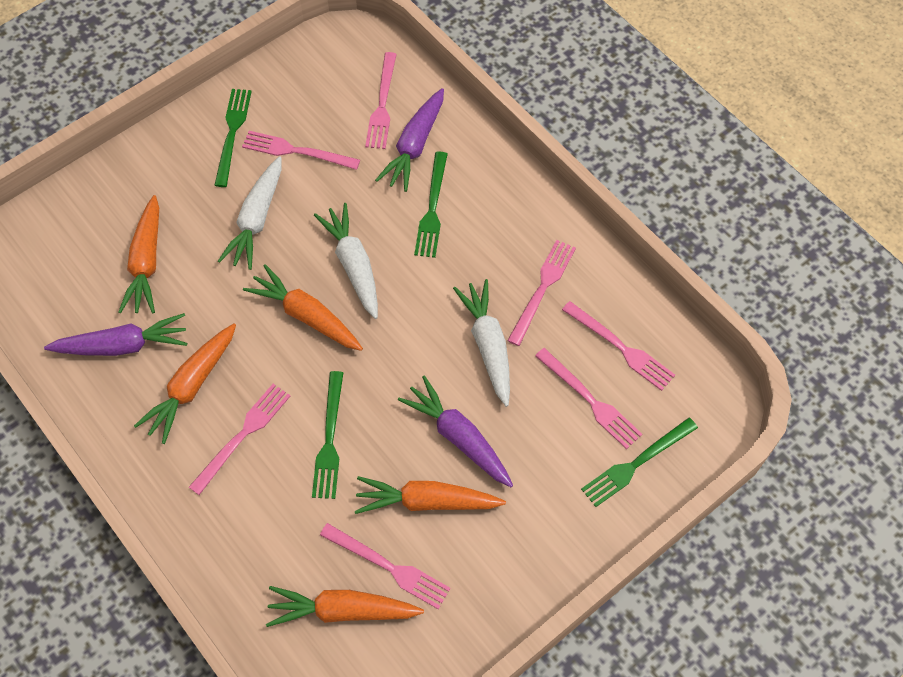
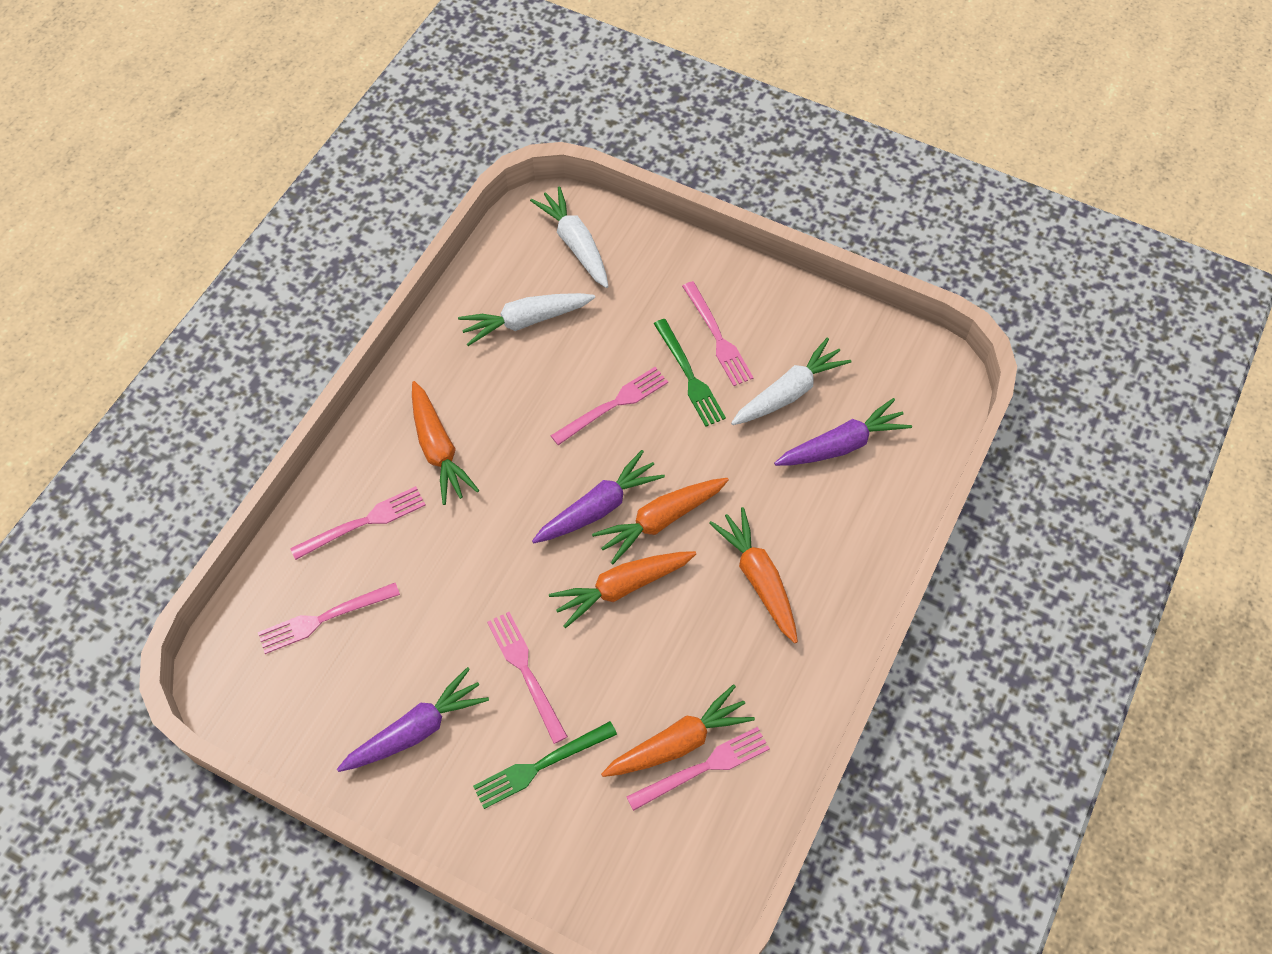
green fork: 4 -> 2
pink fork: 7 -> 6

